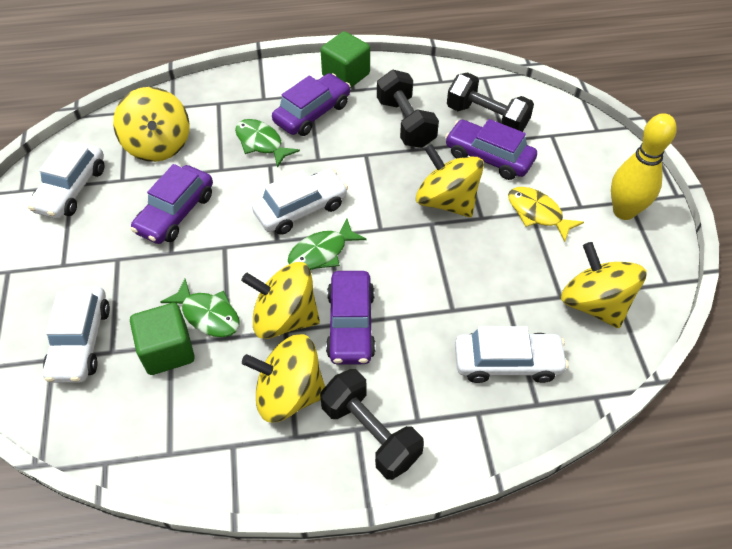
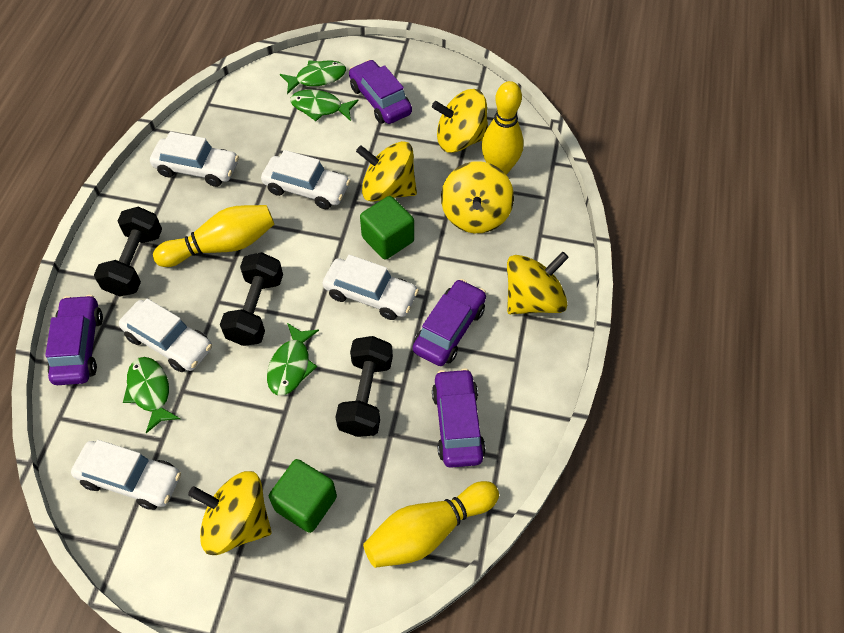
green fish: 3 -> 4
white car: 4 -> 5
yellow bowling pin: 1 -> 3
yellow fish: 1 -> 0

